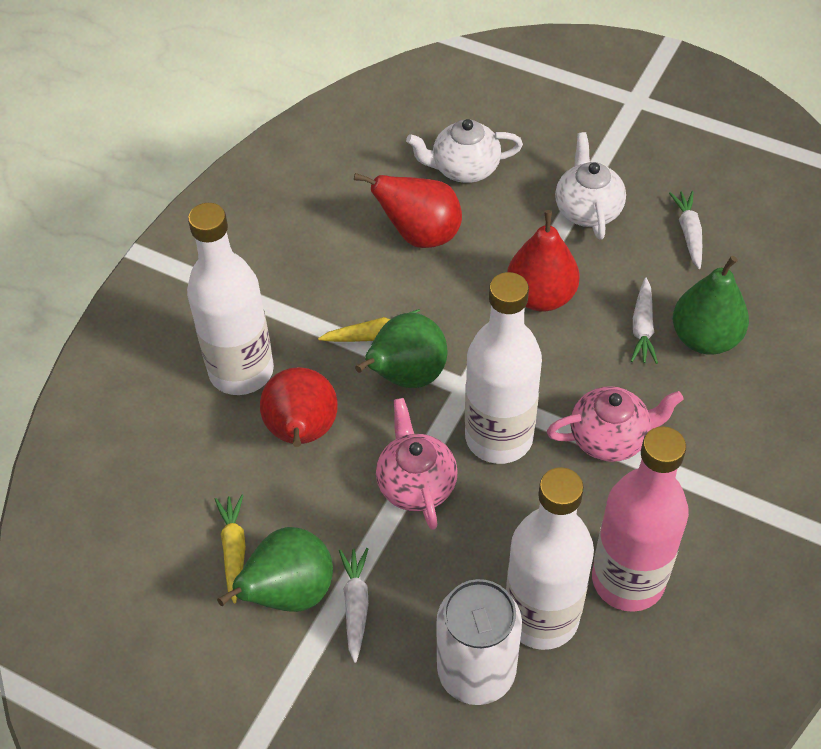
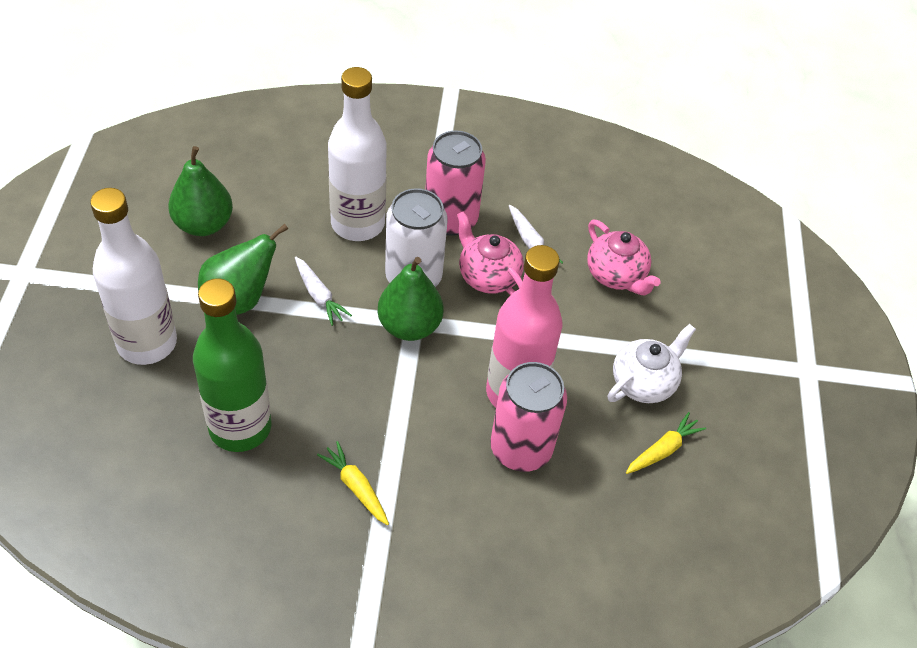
green bottle: 0 -> 1
pink can: 0 -> 2
red pear: 3 -> 0
white bottle: 3 -> 2
white carrot: 3 -> 2
white teapot: 2 -> 1

